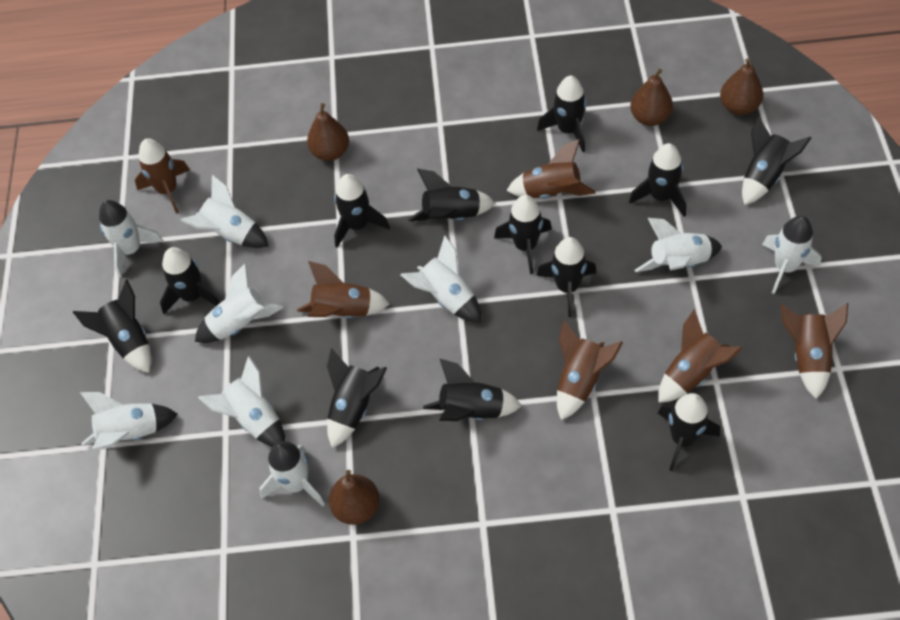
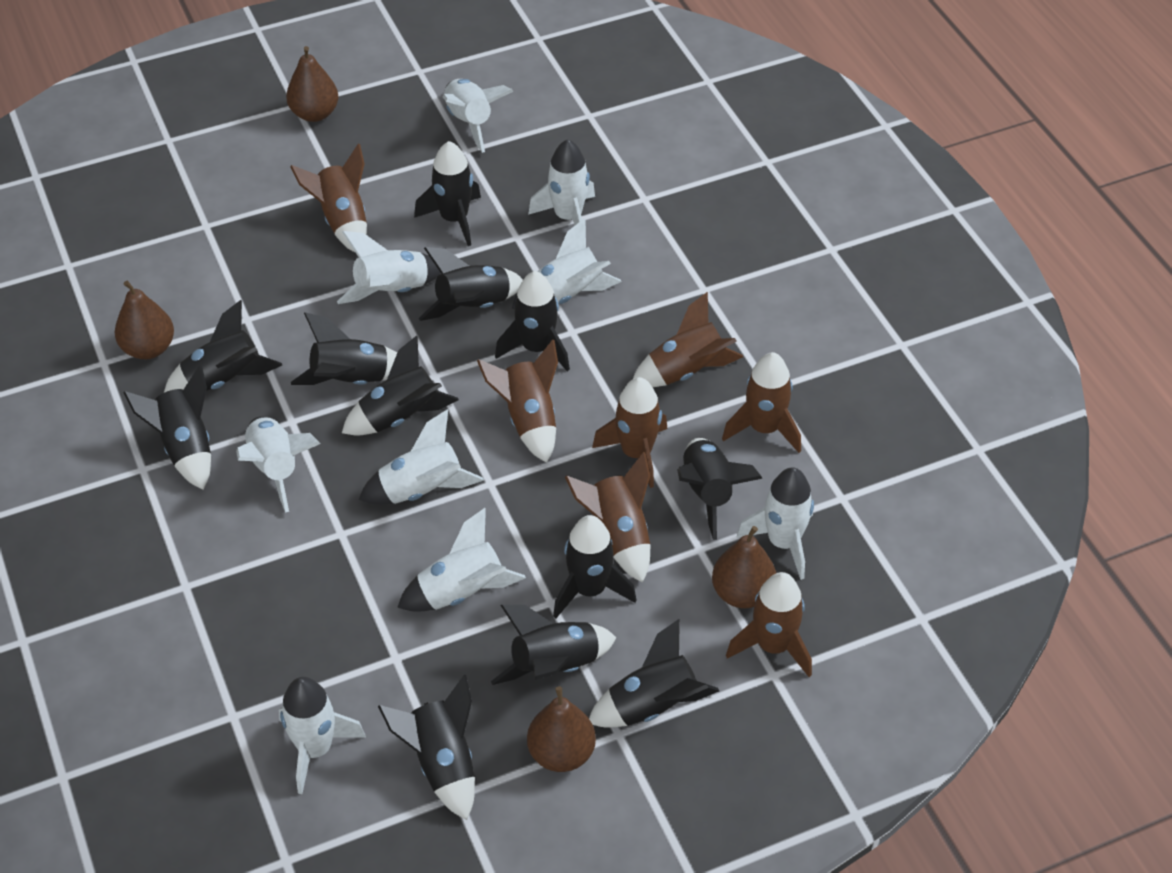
brown rocket: 6 -> 7

